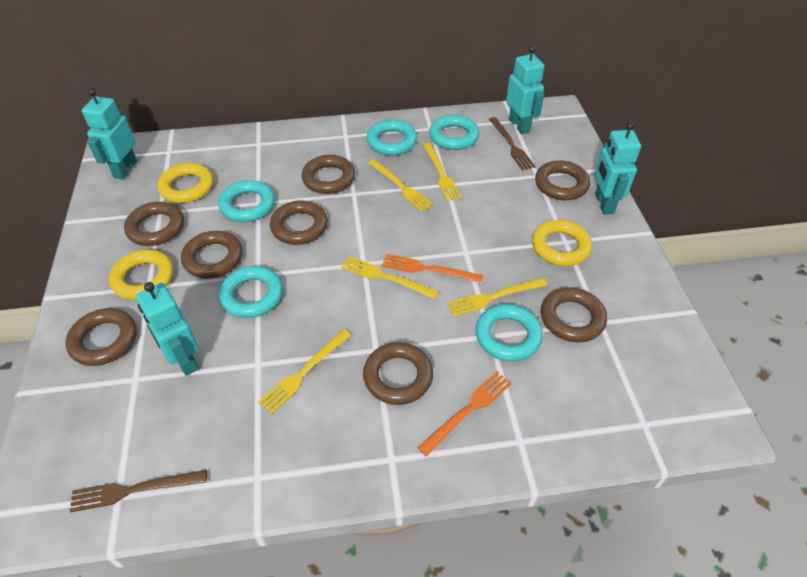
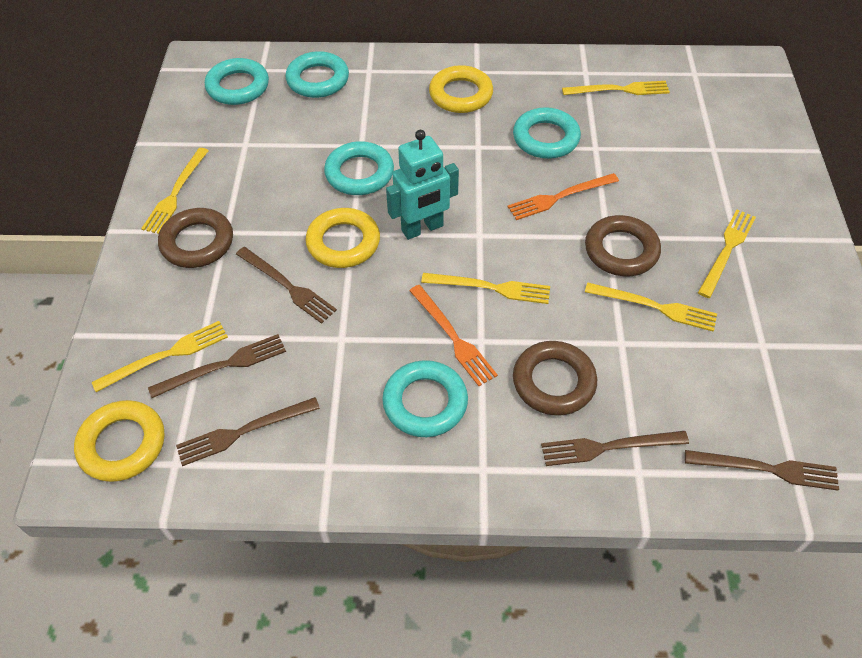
brown fork: 2 -> 5
brown ring: 8 -> 3
turquoise robot: 4 -> 1
yellow fork: 5 -> 6

